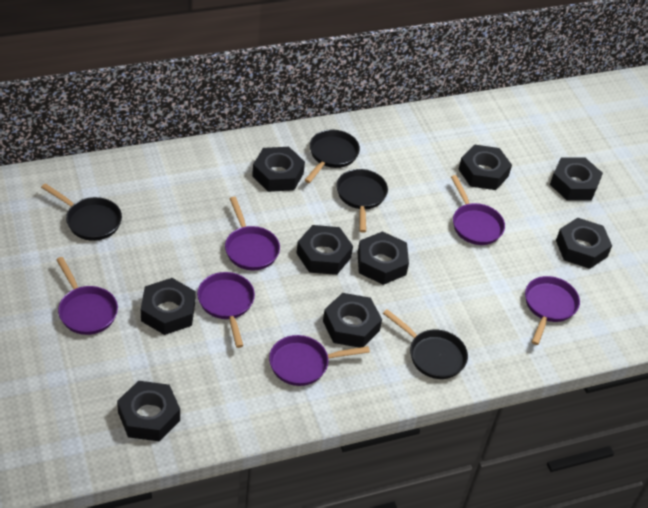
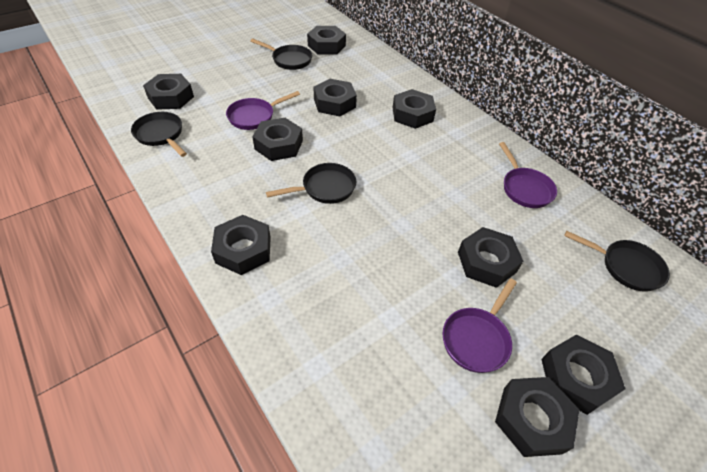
purple pan: 6 -> 3

